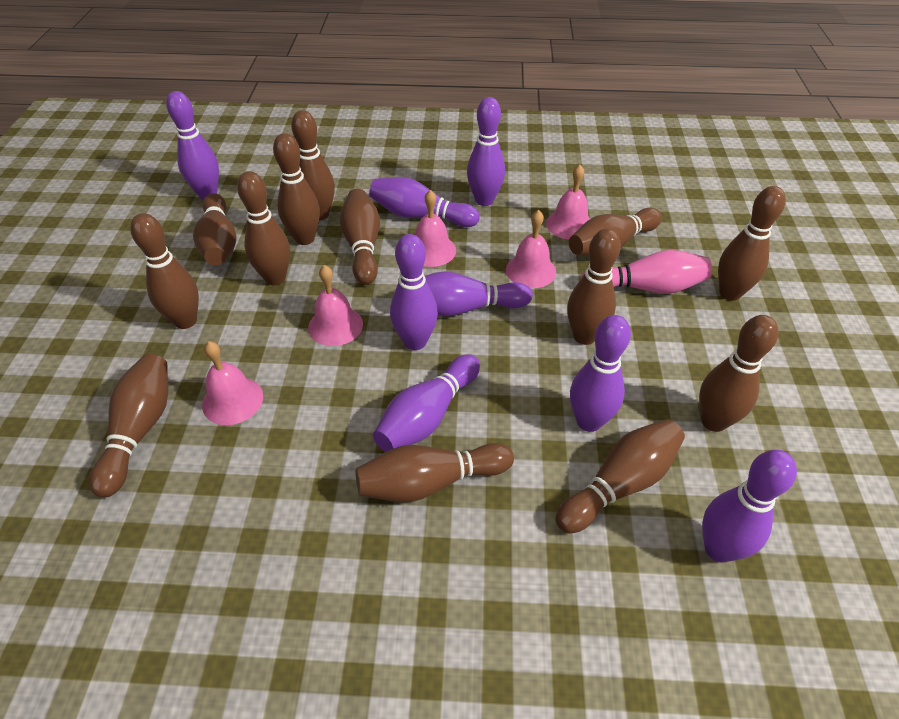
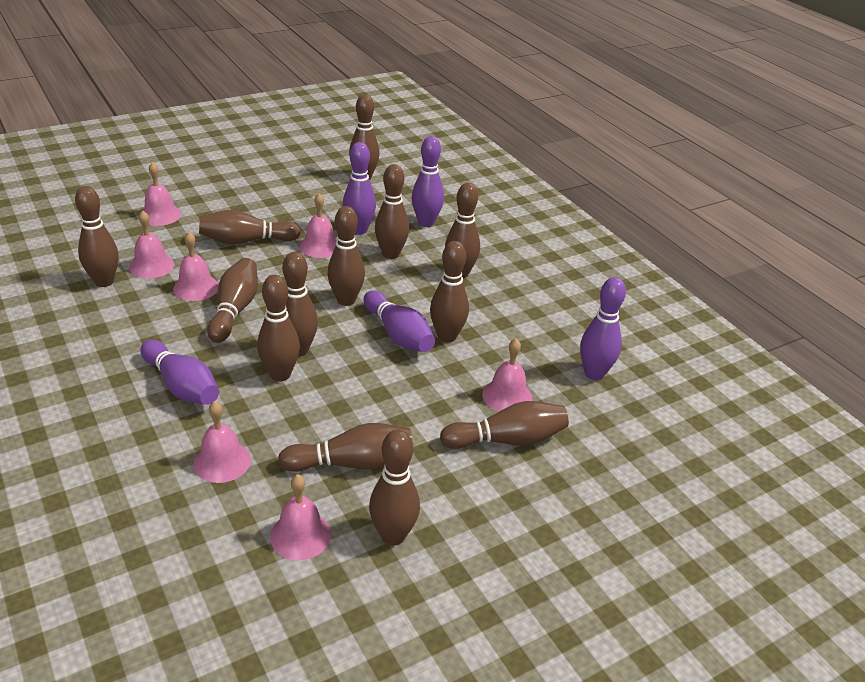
pink bell: 5 -> 7
pink bowling pin: 1 -> 0
purple bowling pin: 8 -> 5

